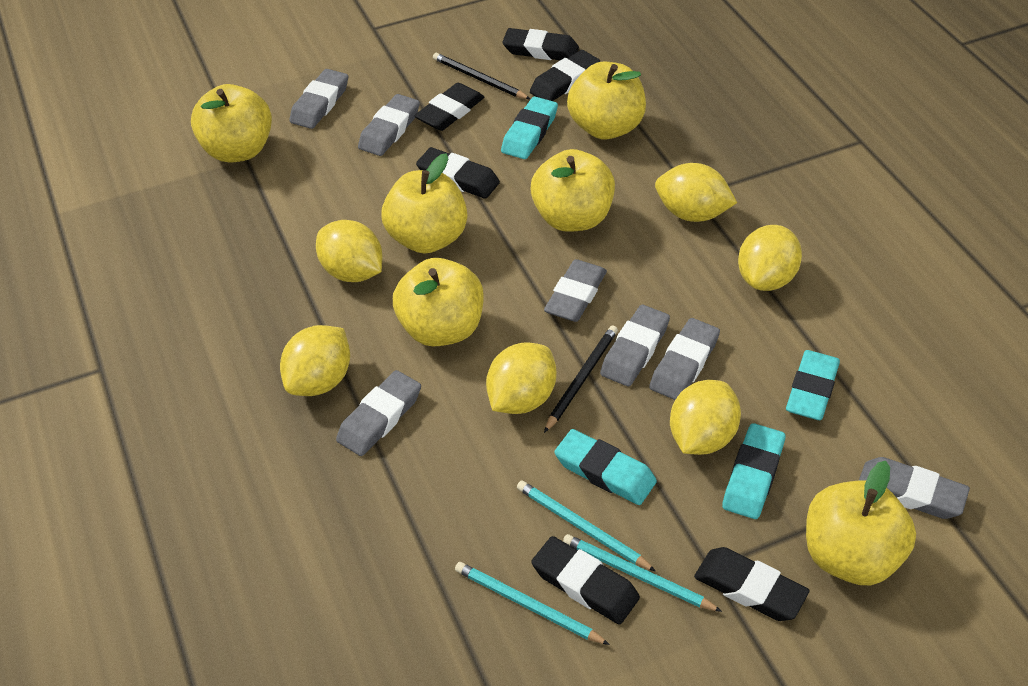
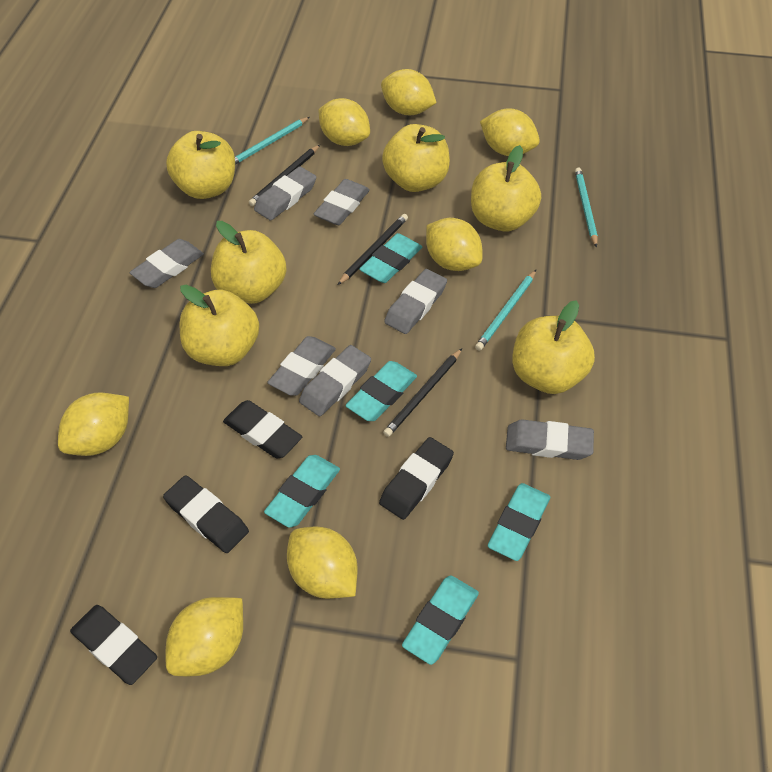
black eraser: 6 -> 4
black pencil: 2 -> 3
turquoise eraser: 4 -> 5
yellow lemon: 6 -> 7

